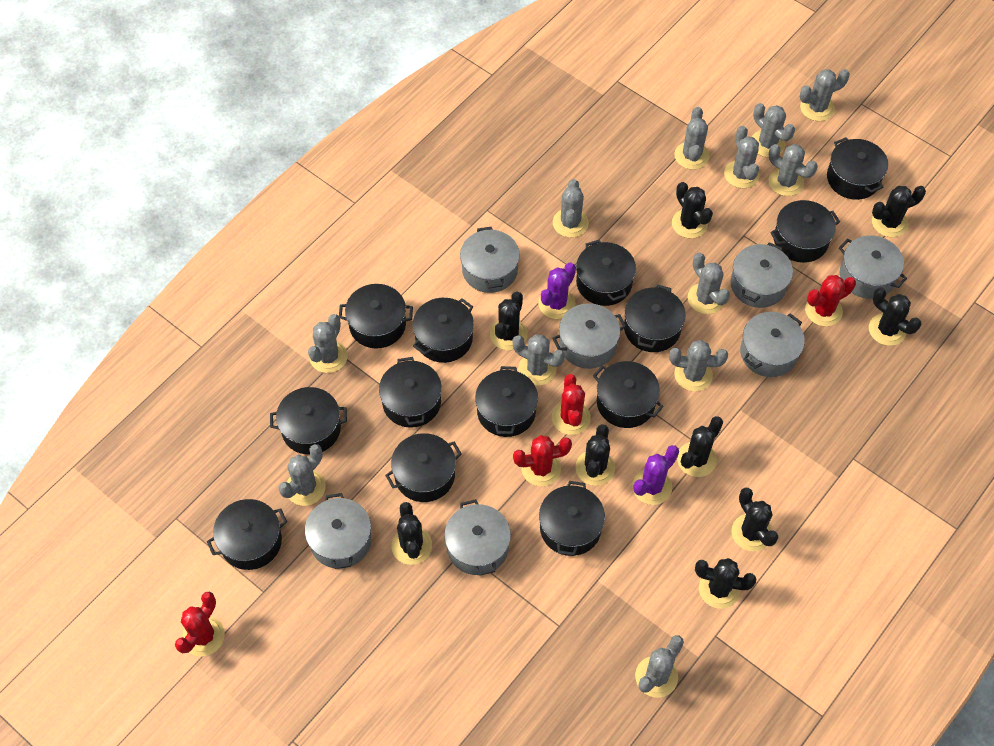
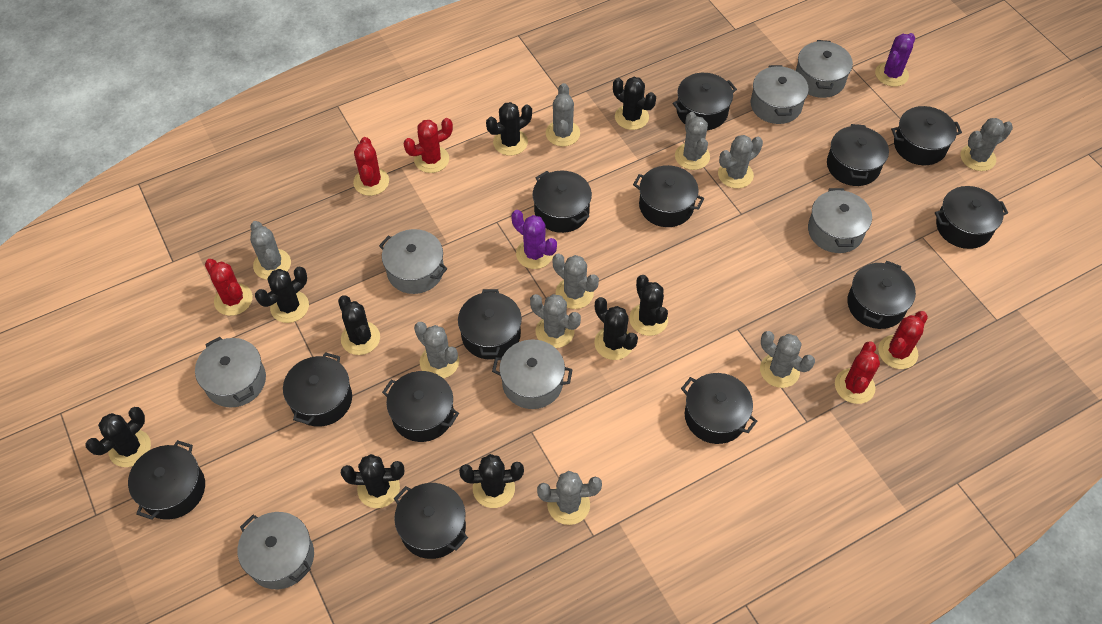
grey cactus: 12 -> 10
red cactus: 4 -> 5

